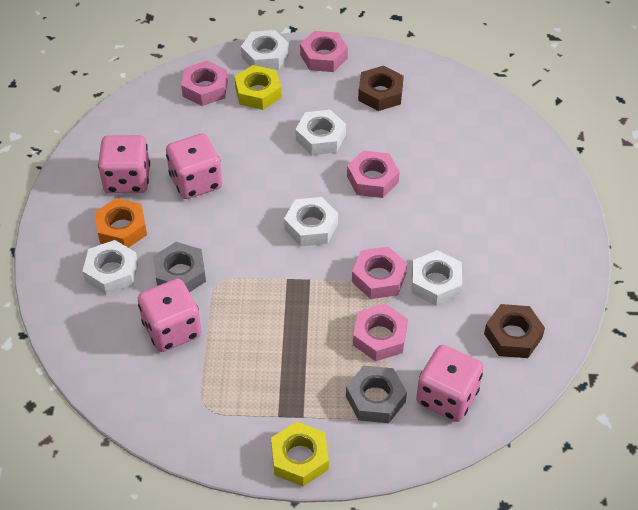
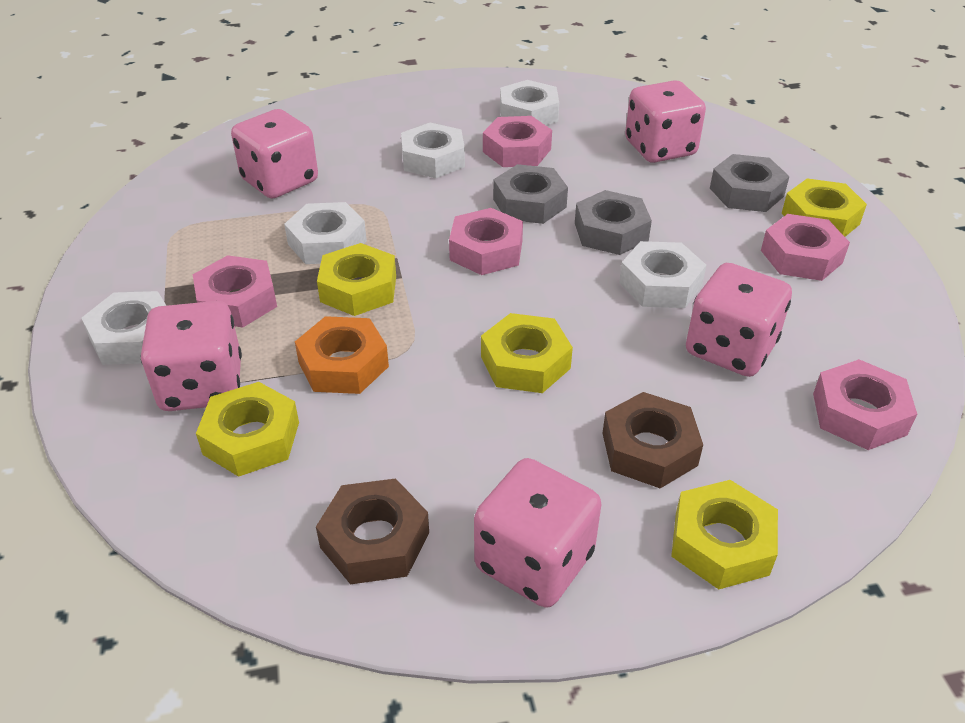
grey nut: 2 -> 3
pink dice: 4 -> 5
yellow nut: 2 -> 5

